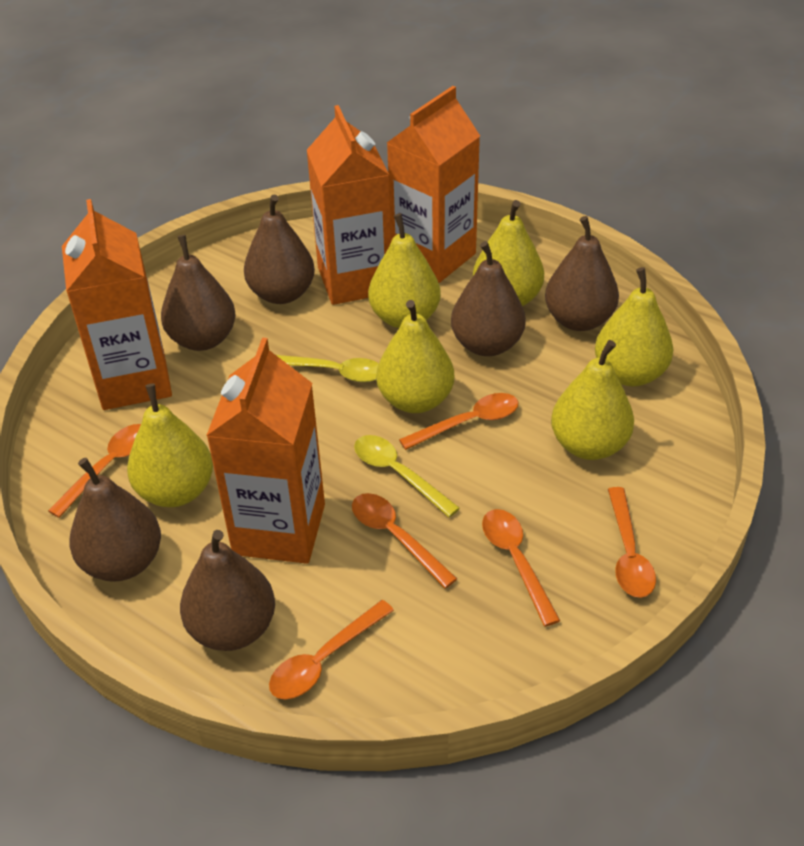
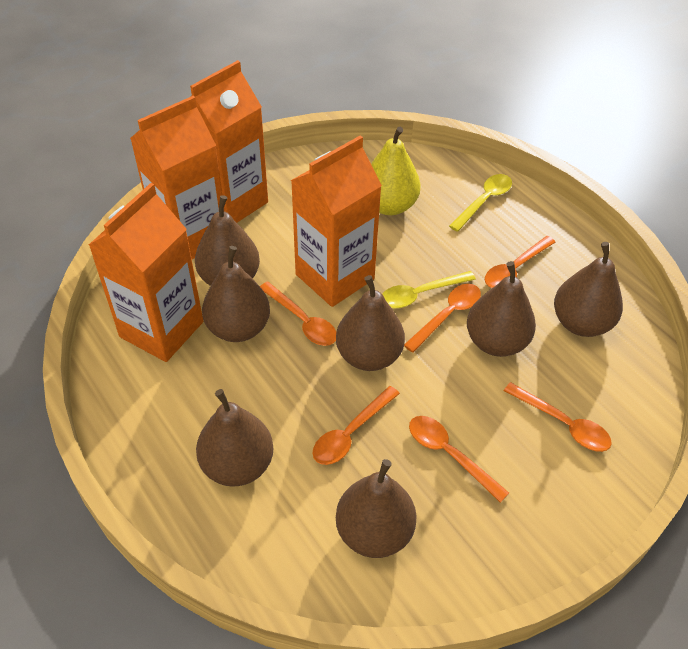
brown pear: 6 -> 7
yellow pear: 6 -> 1

